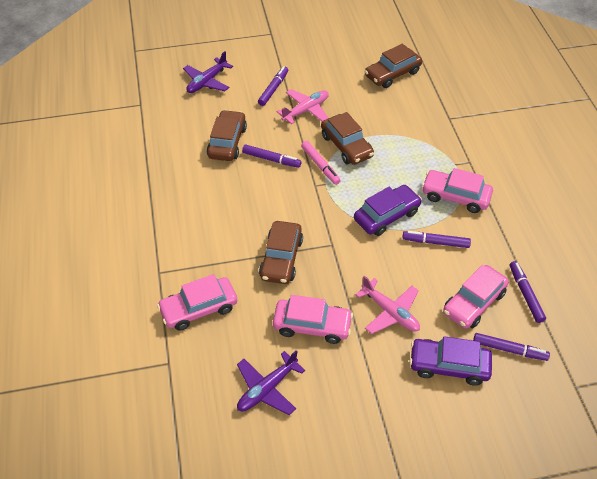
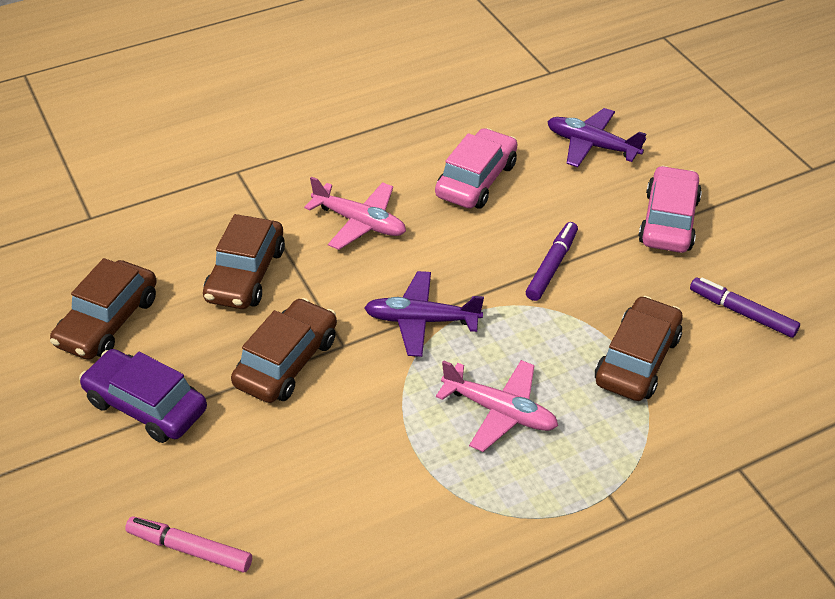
pink car: 4 -> 2
purple car: 2 -> 1
purple marker: 5 -> 2

